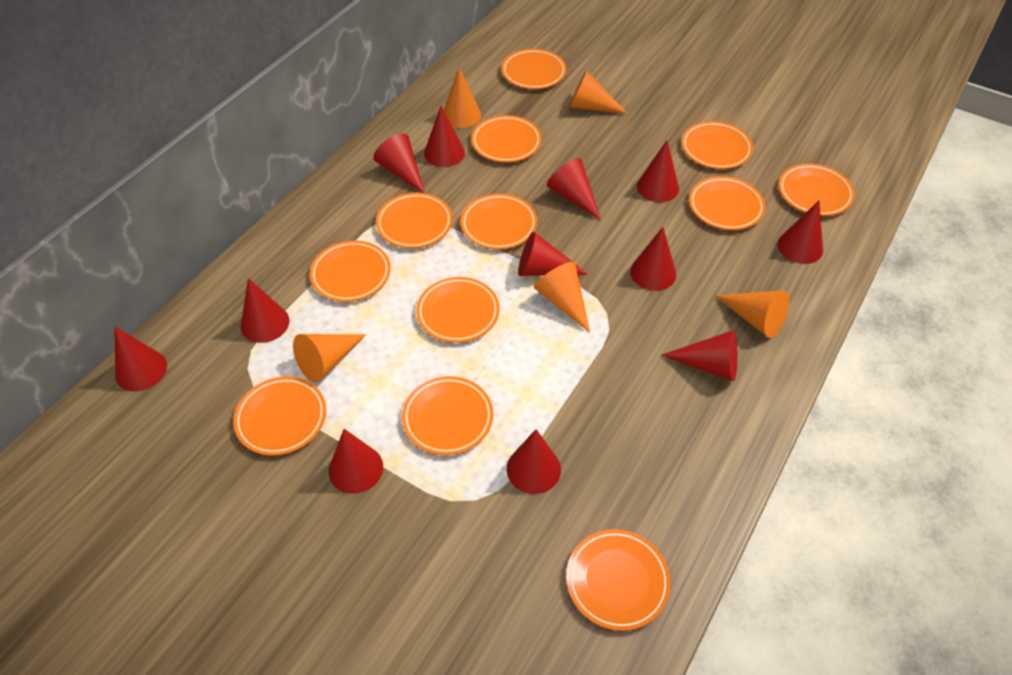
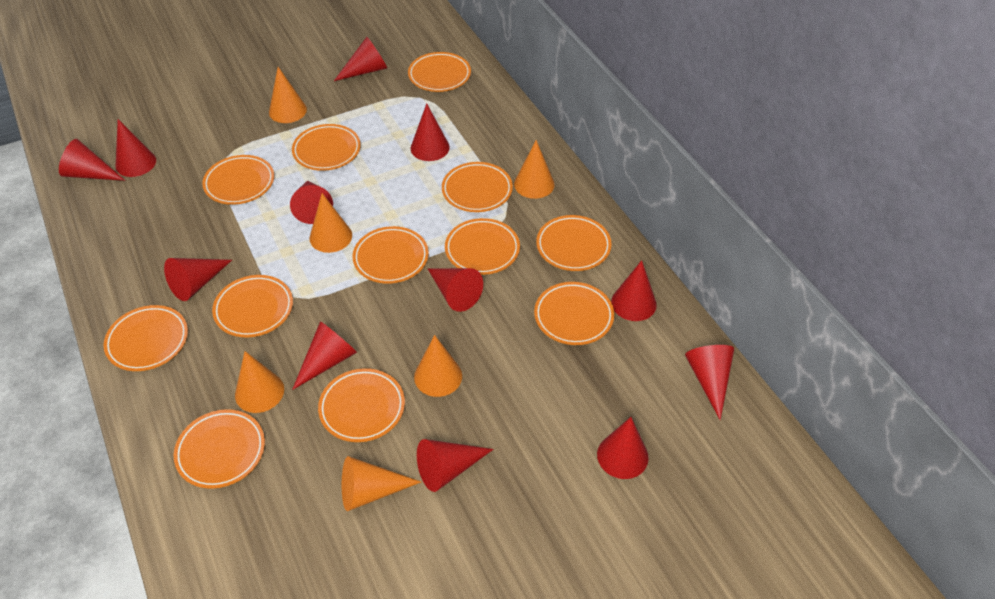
orange cone: 5 -> 6

